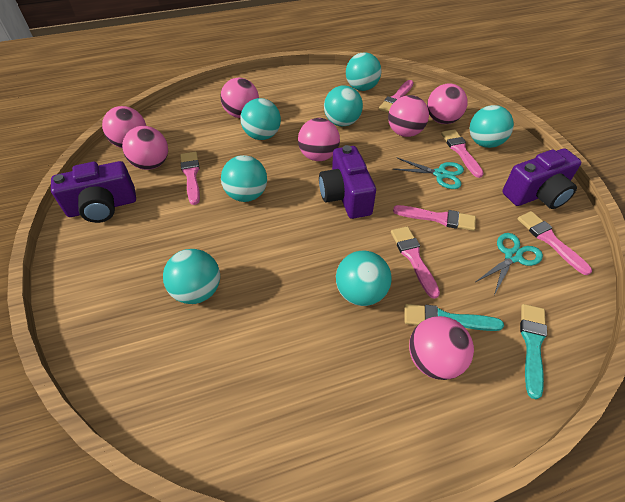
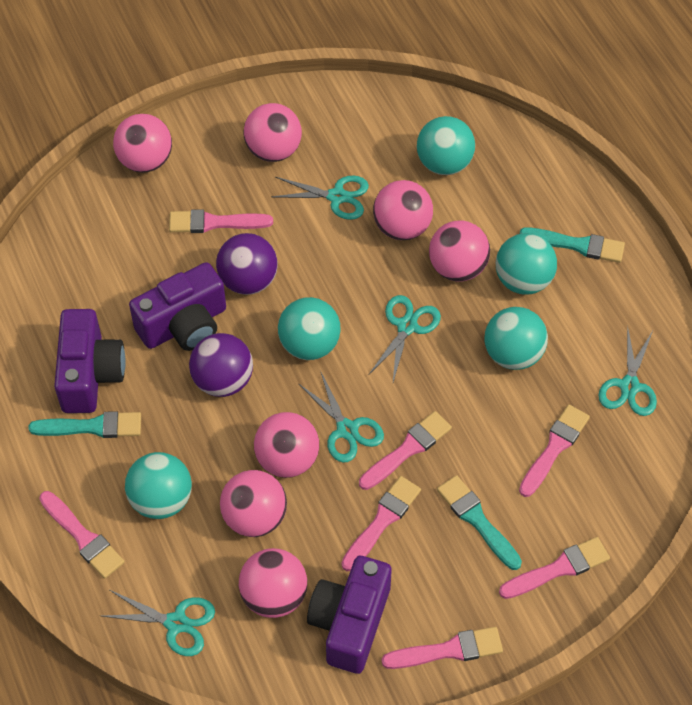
pink brush: 6 -> 7
purple ball: 0 -> 2
turquoise ball: 7 -> 5
turquoise brush: 2 -> 3
turquoise scissors: 2 -> 5

